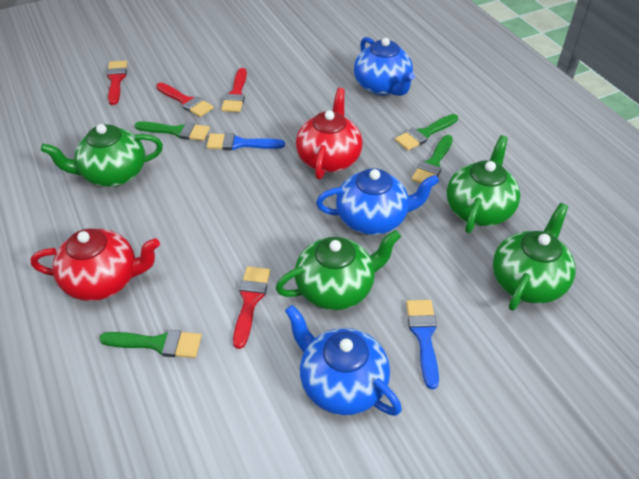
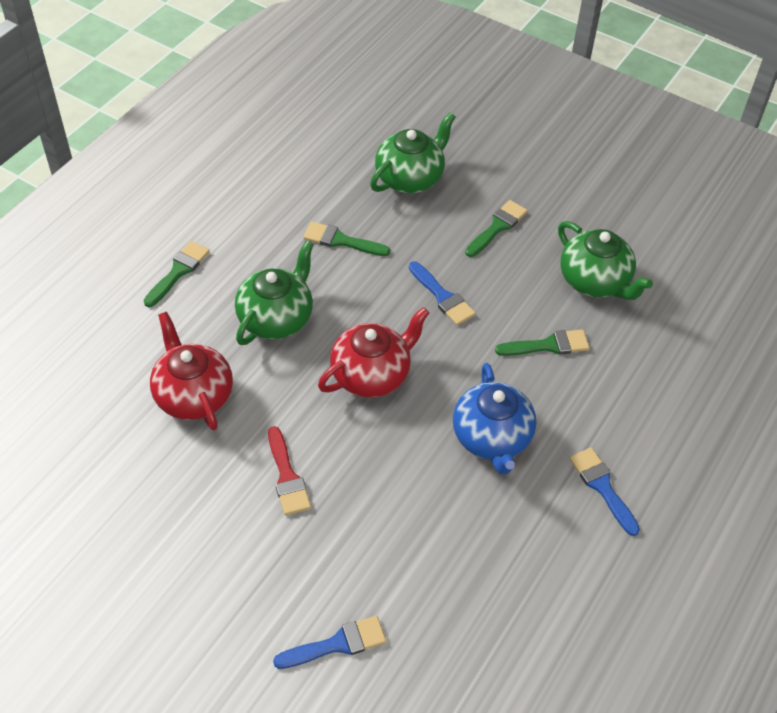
blue brush: 2 -> 3
blue teapot: 3 -> 1
green teapot: 4 -> 3
red brush: 4 -> 1

